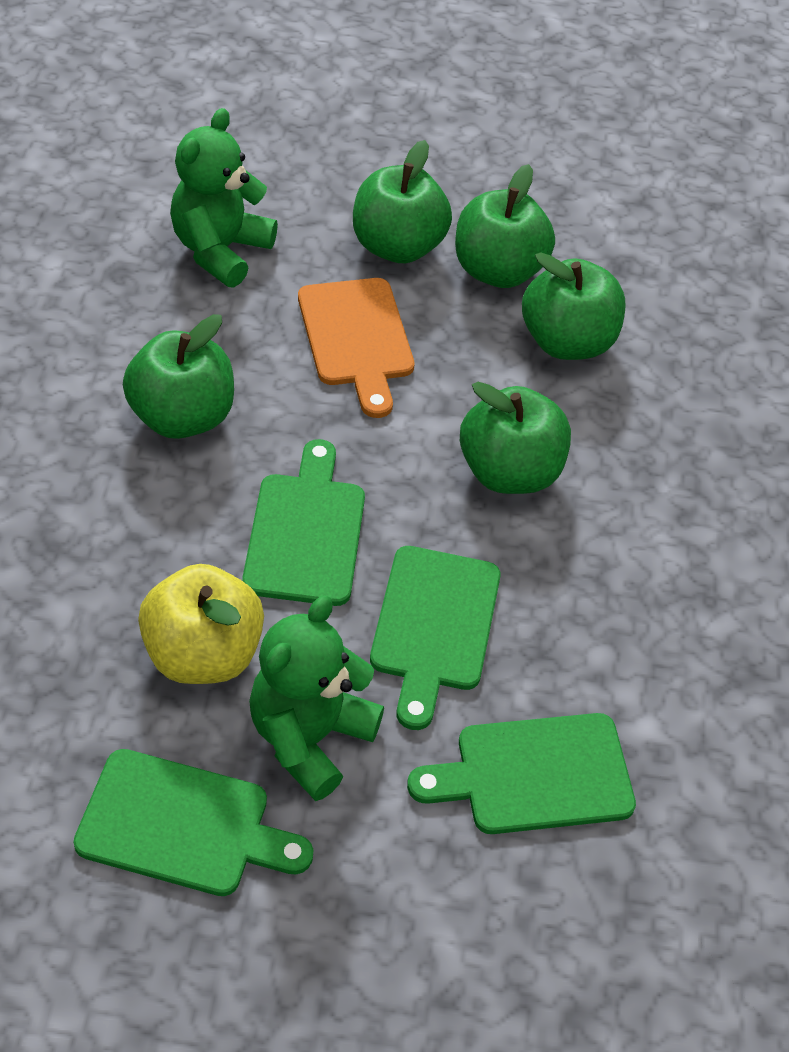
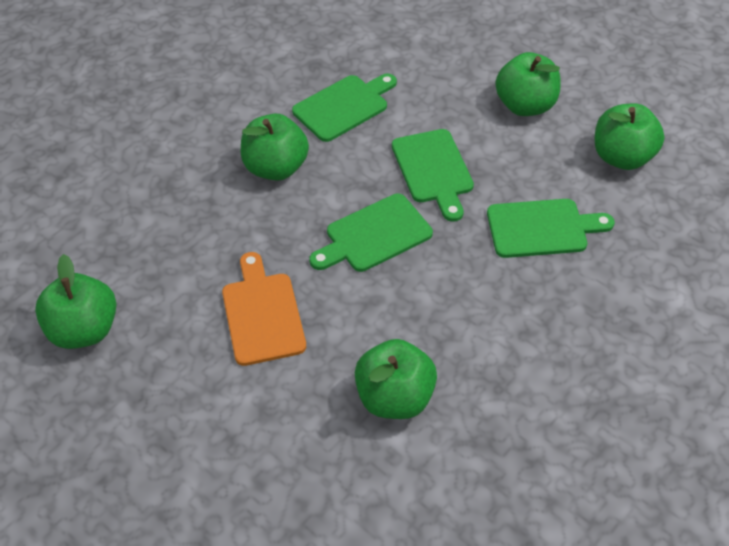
green teddy bear: 2 -> 0
yellow apple: 1 -> 0

